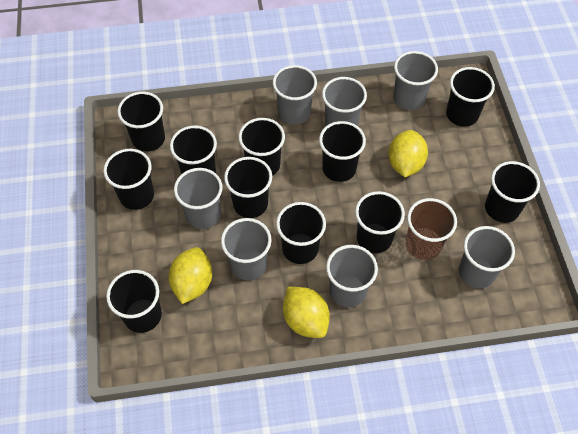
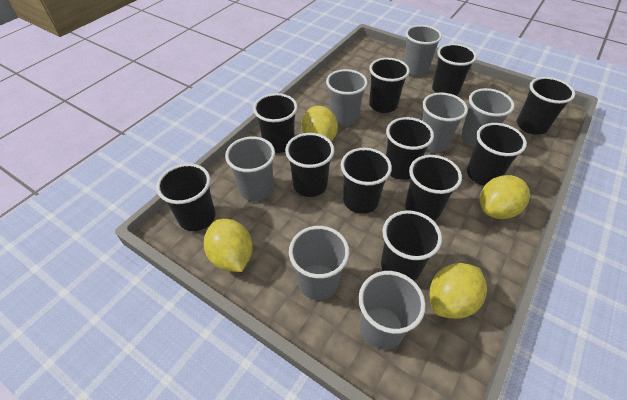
brown cup: 1 -> 0
yellow lemon: 3 -> 4

